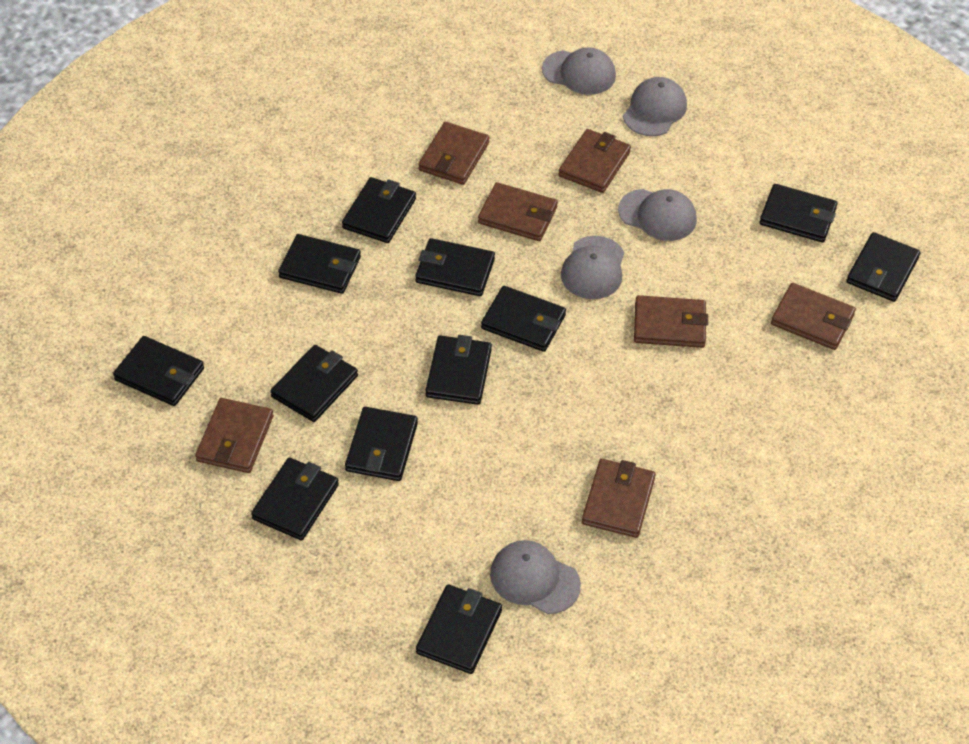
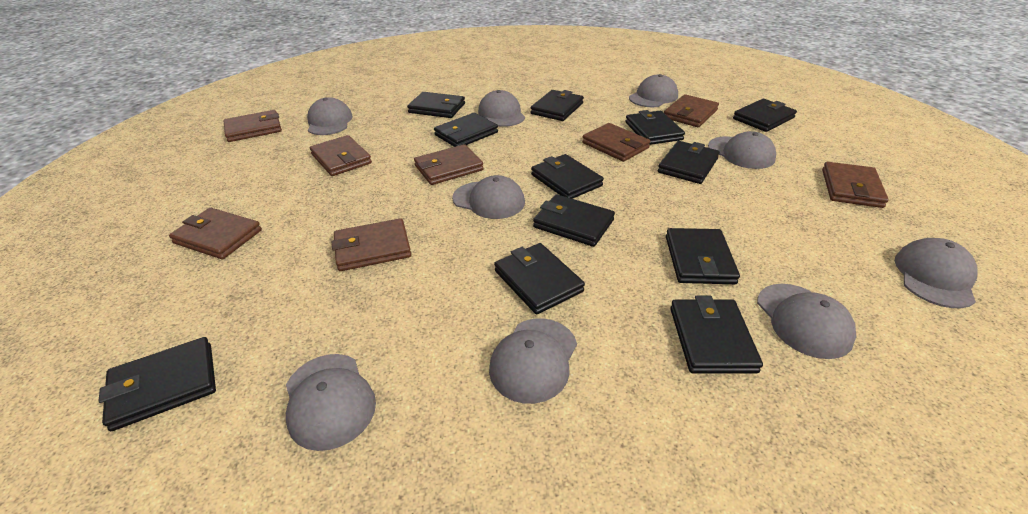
brown wallet: 7 -> 8
grey cap: 5 -> 9

